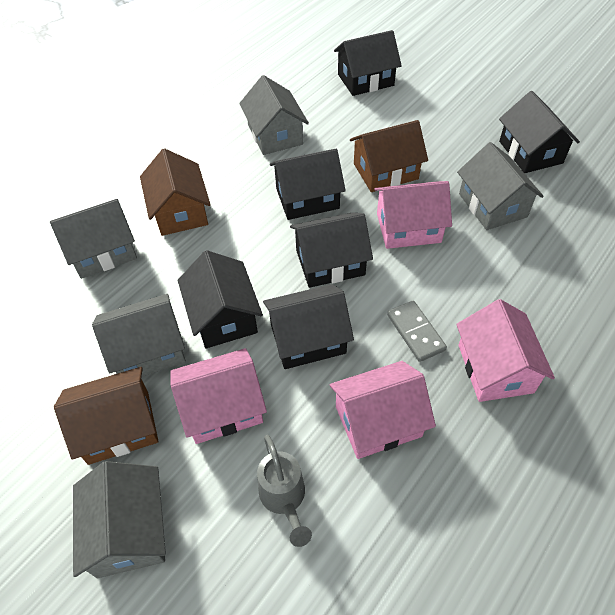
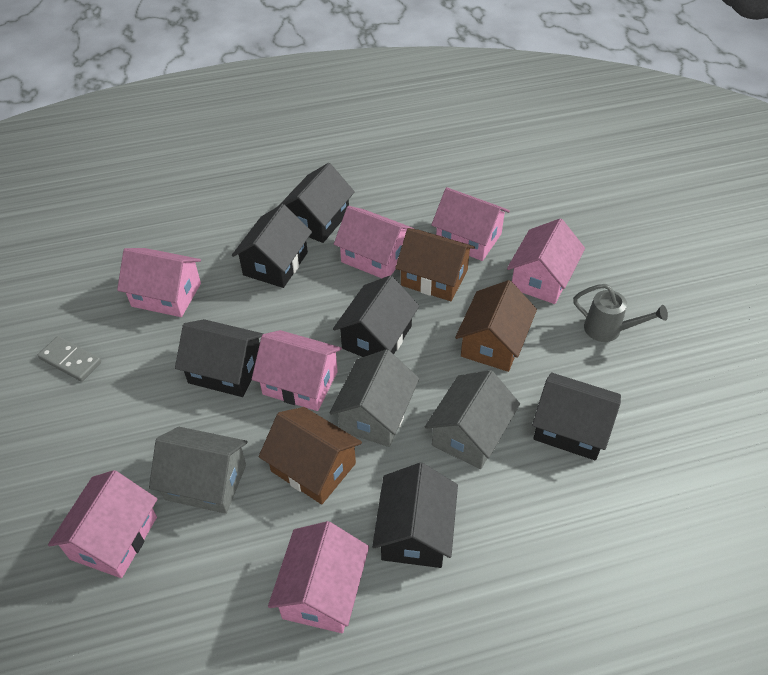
grey house: 5 -> 3
pink house: 4 -> 7

